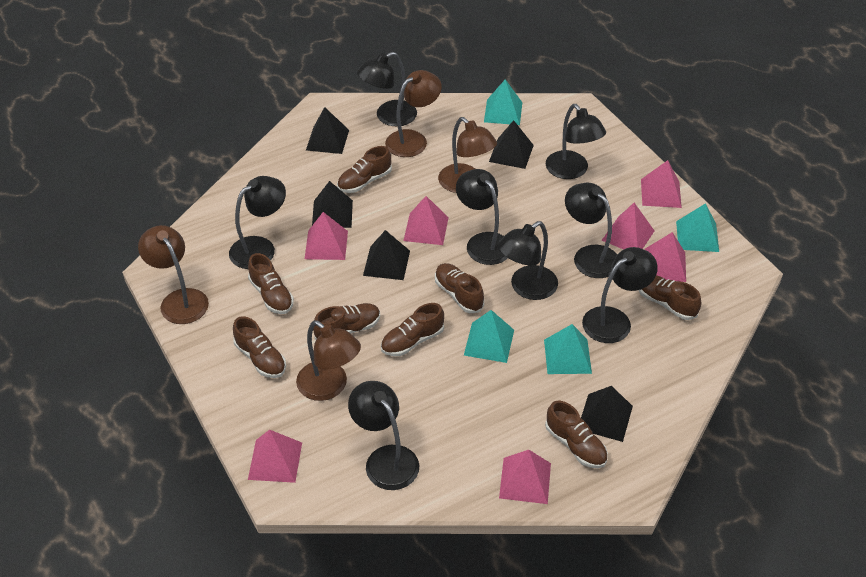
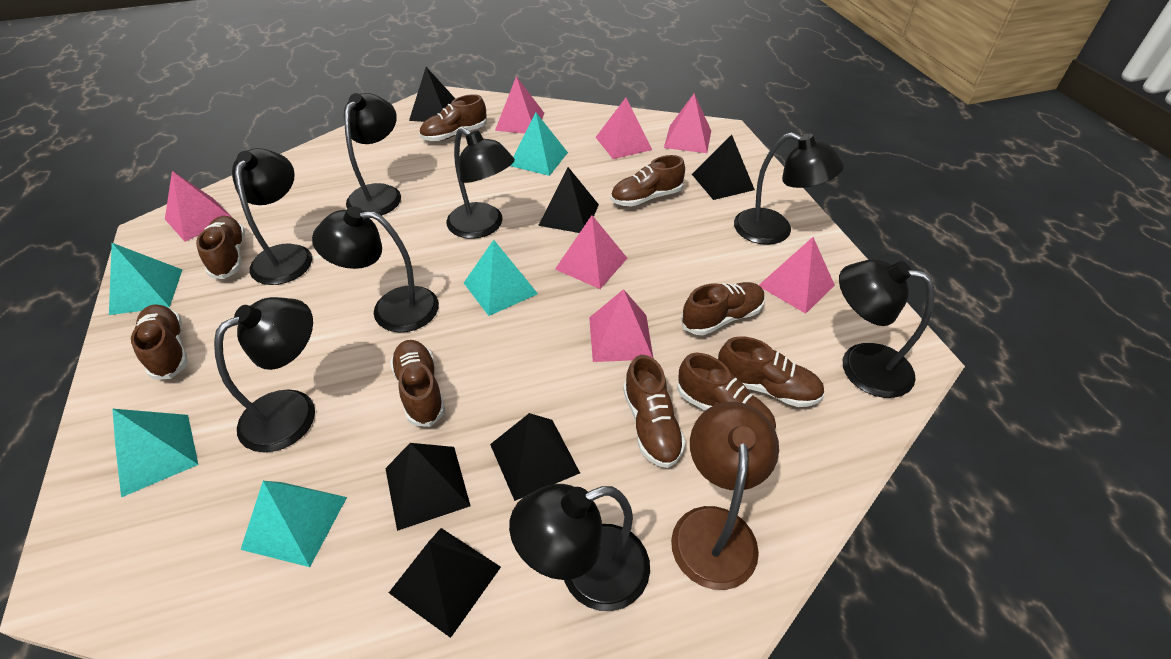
black pyramid: 5 -> 6
brown lamp: 4 -> 1
brown shoe: 8 -> 9
turquoise pyramid: 4 -> 5

